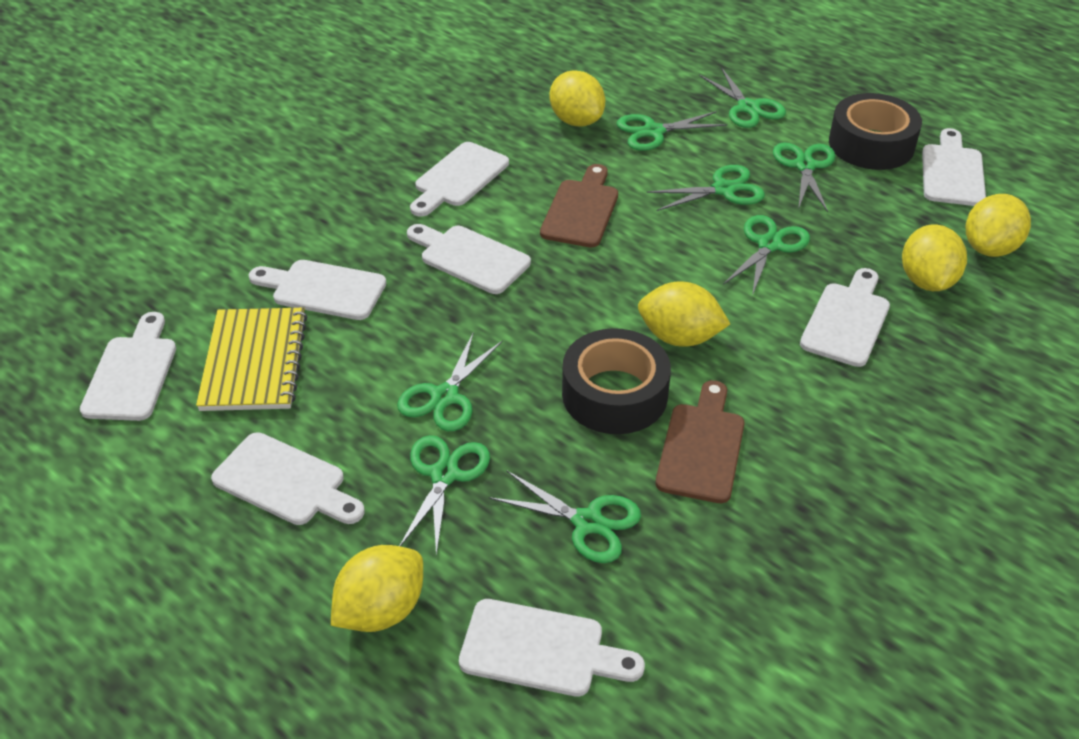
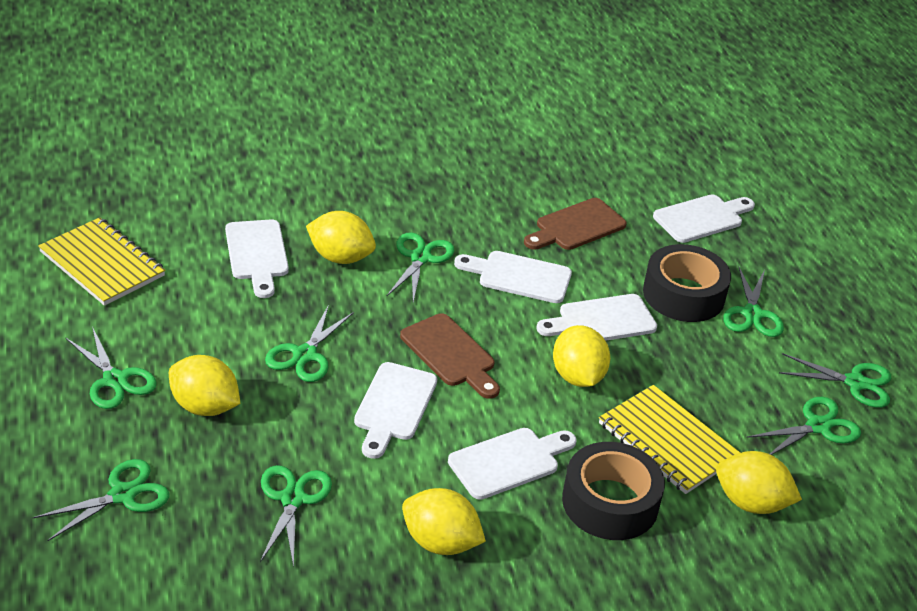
white cutting board: 8 -> 6
yellow notebook: 1 -> 2

